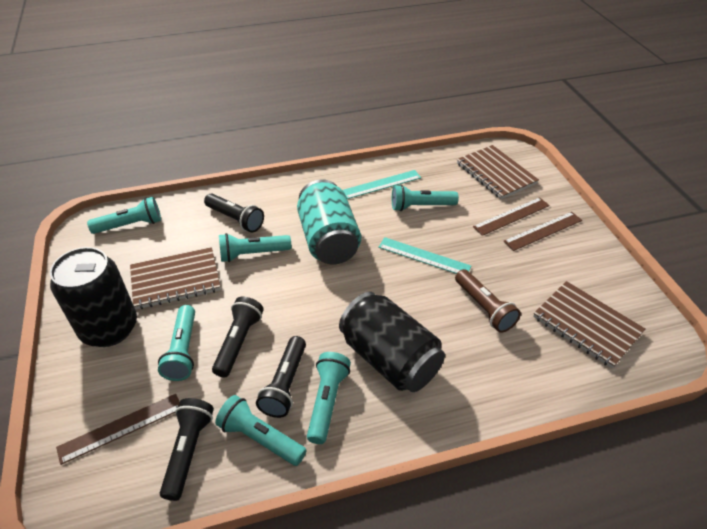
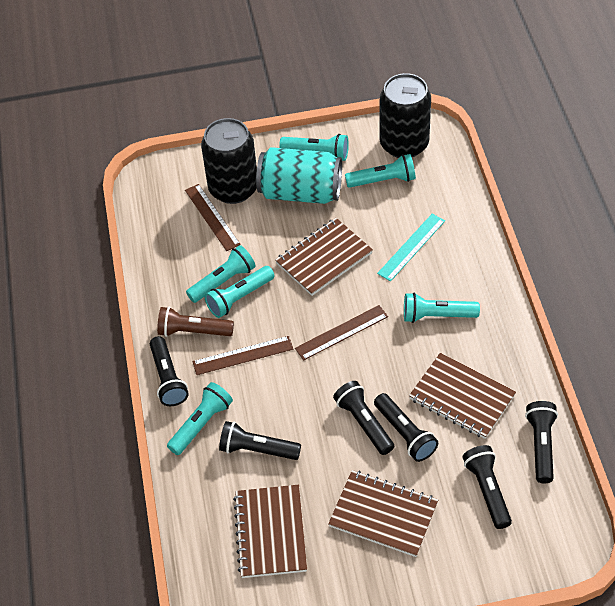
black flashlight: 4 -> 6
brown notebook: 3 -> 4
turquoise ruler: 2 -> 1

